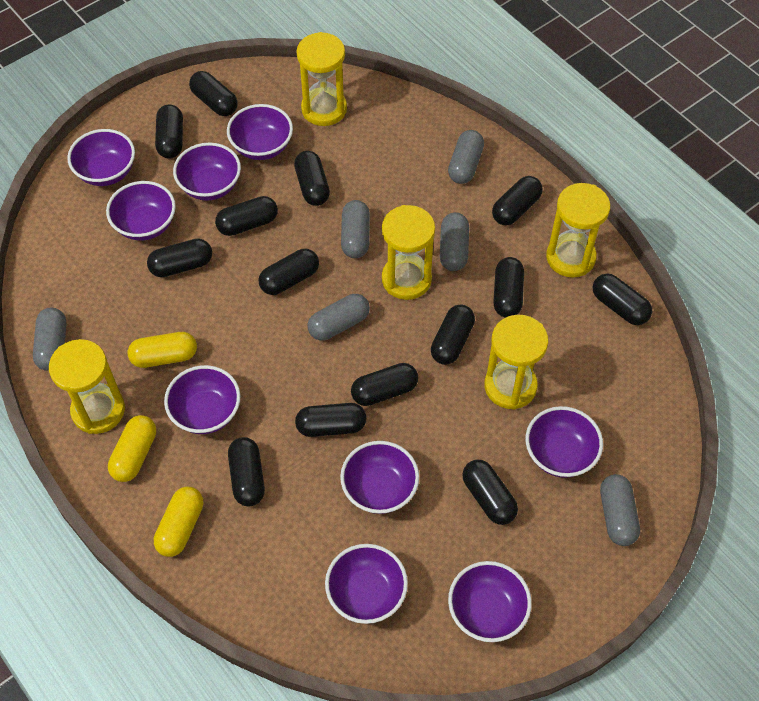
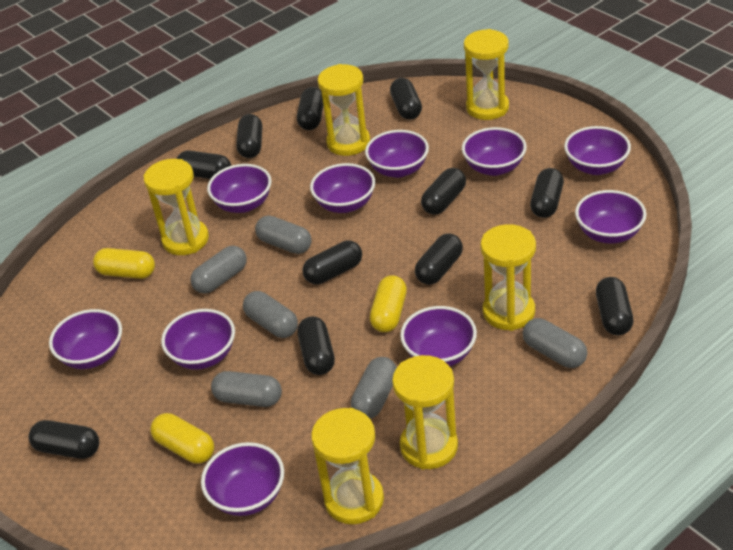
black capsule: 14 -> 11
purple bowl: 9 -> 10
yellow hourglass: 5 -> 6

